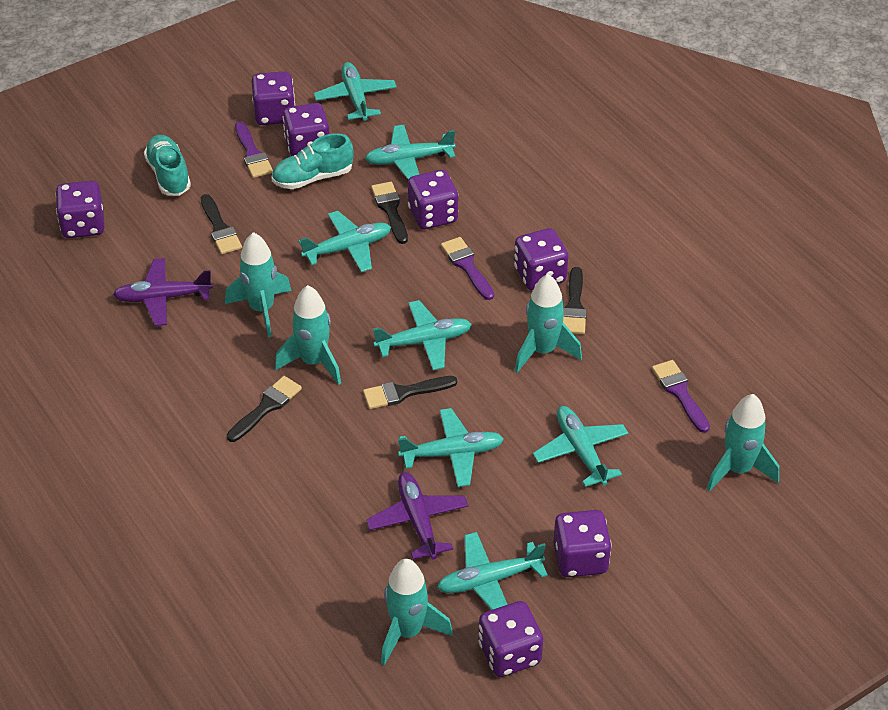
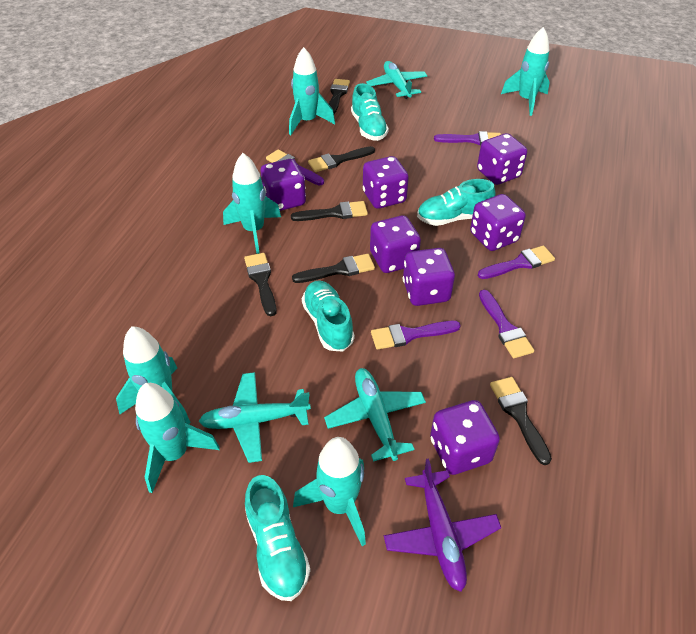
black brush: 5 -> 6
purple brush: 3 -> 5
purple plane: 2 -> 1
turquoise plane: 7 -> 3
turquoise rocket: 5 -> 6
turquoise shoe: 2 -> 4

